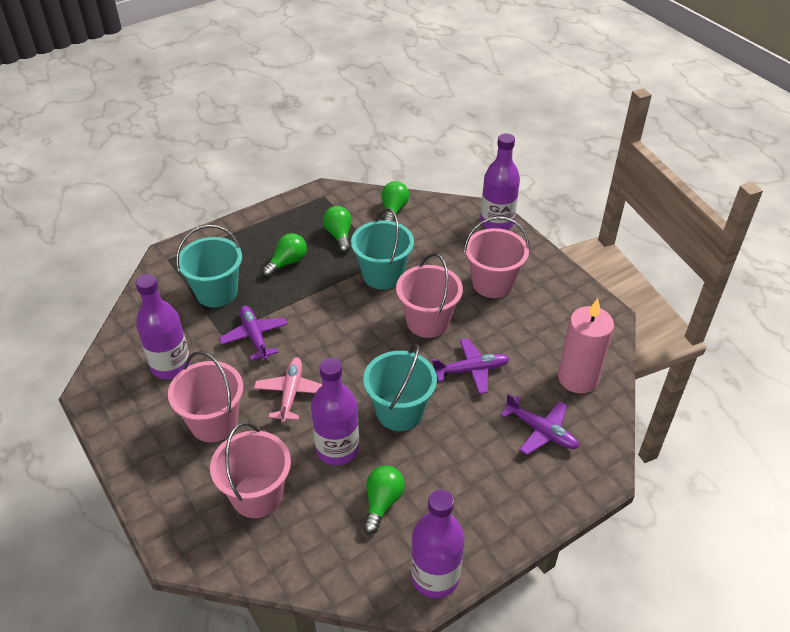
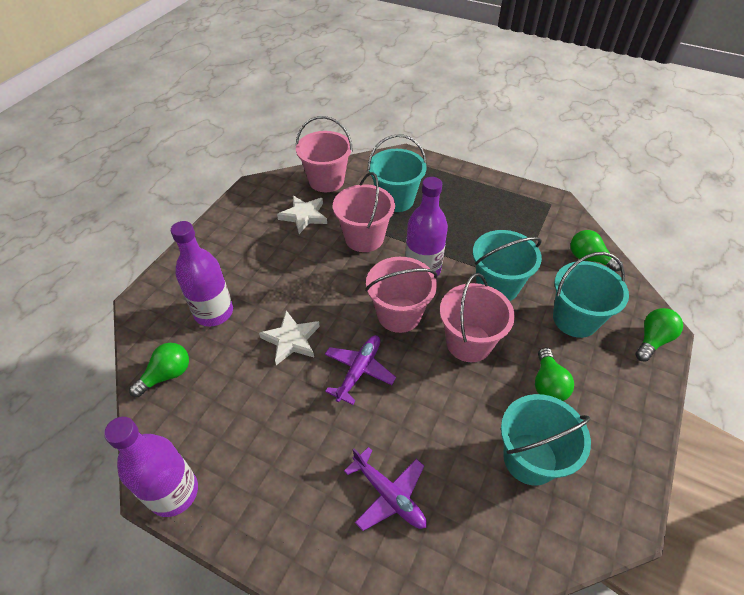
pink candle: 1 -> 0
pink plane: 1 -> 0
purple bottle: 4 -> 3
purple plane: 3 -> 2
turquoise bucket: 3 -> 4
white star: 0 -> 2

